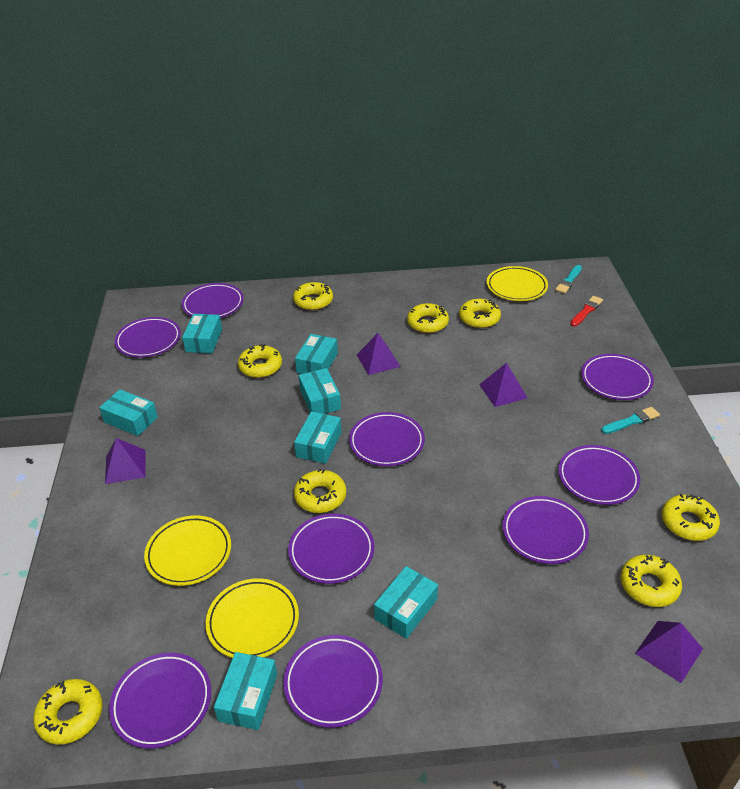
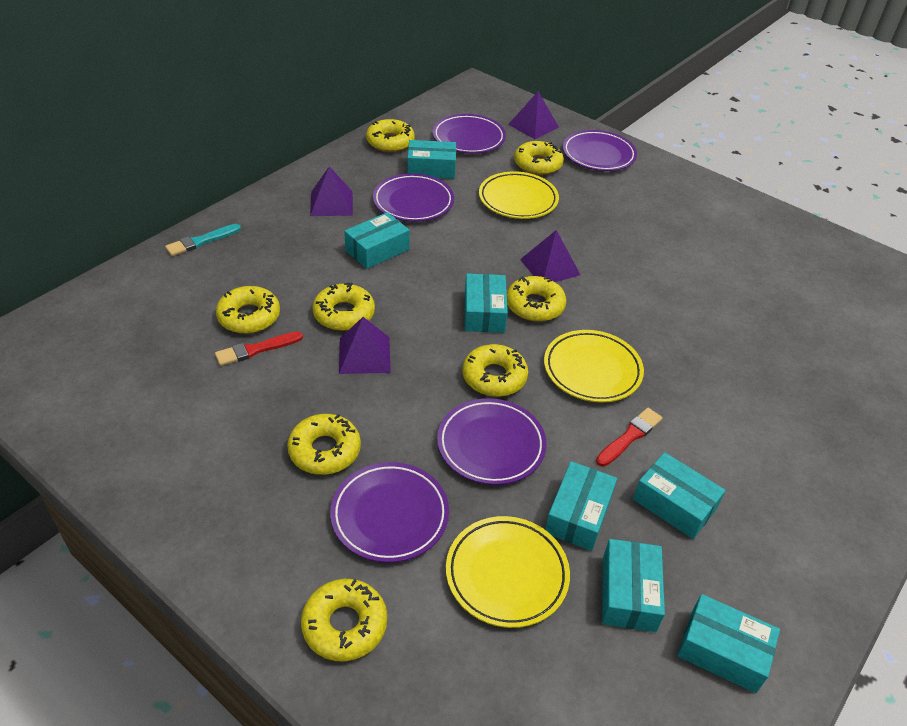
purple plate: 9 -> 5
red brush: 1 -> 2
turquoise brush: 2 -> 1

